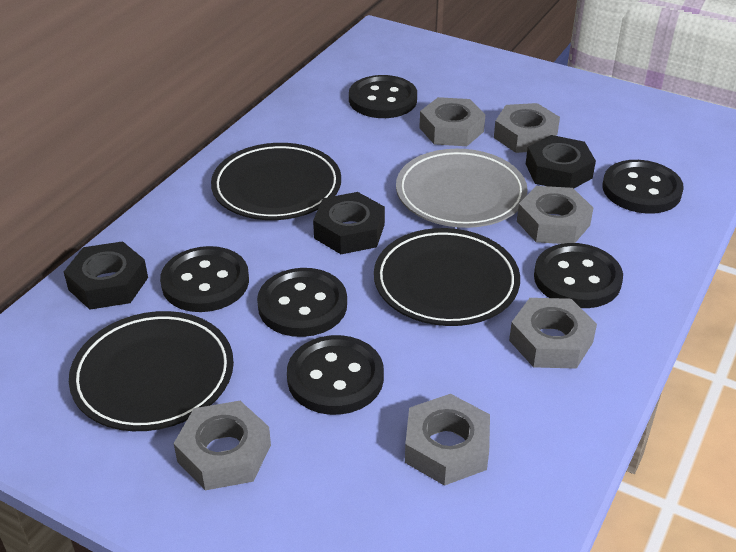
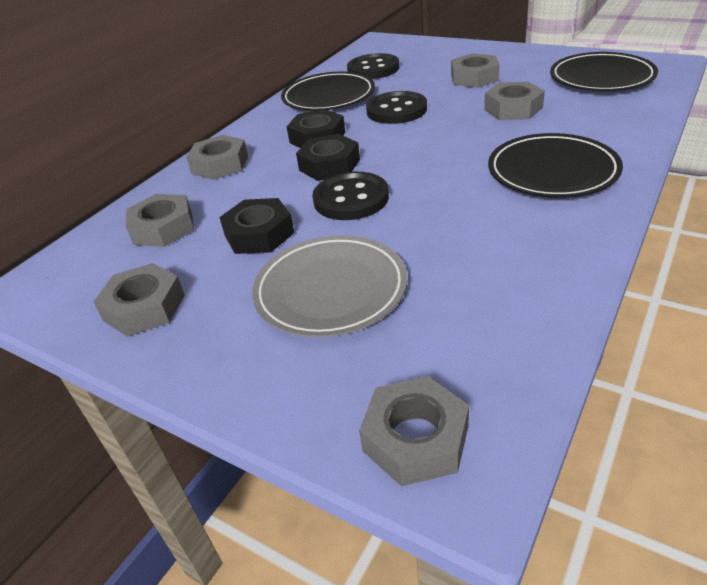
black button: 6 -> 3

